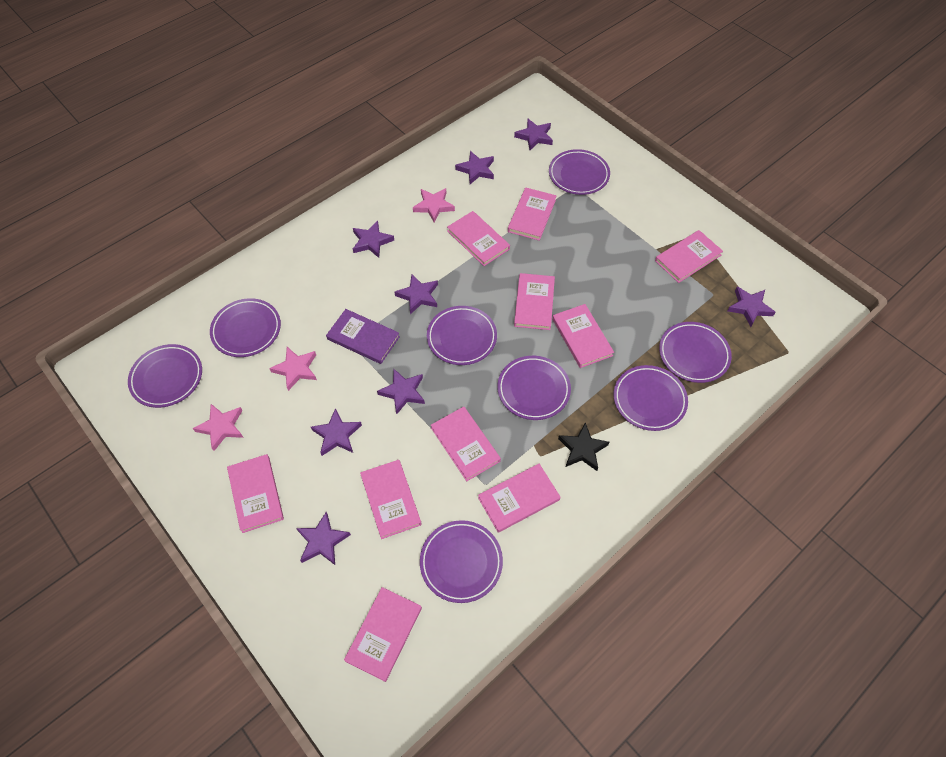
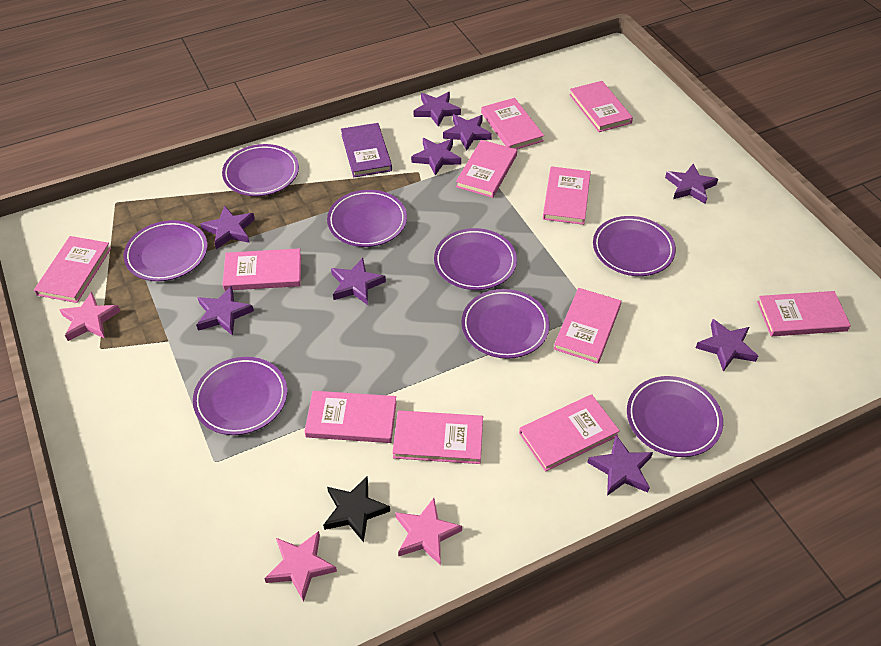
pink book: 10 -> 11
purple star: 8 -> 9

